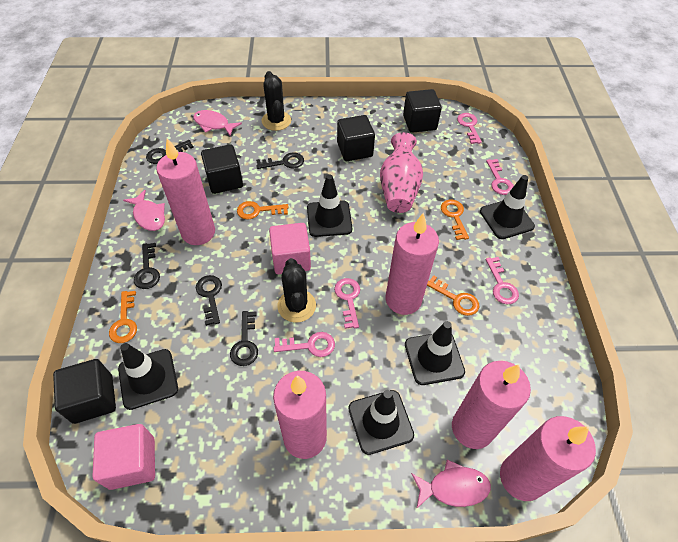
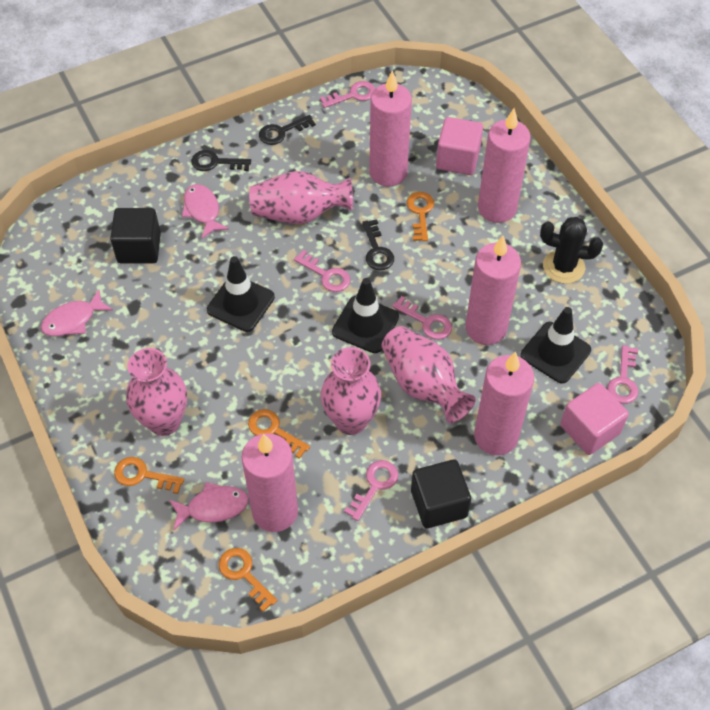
black cactus: 2 -> 1
black cube: 4 -> 2
black key: 5 -> 3
black traffic cone: 5 -> 3
pink vase: 1 -> 4

